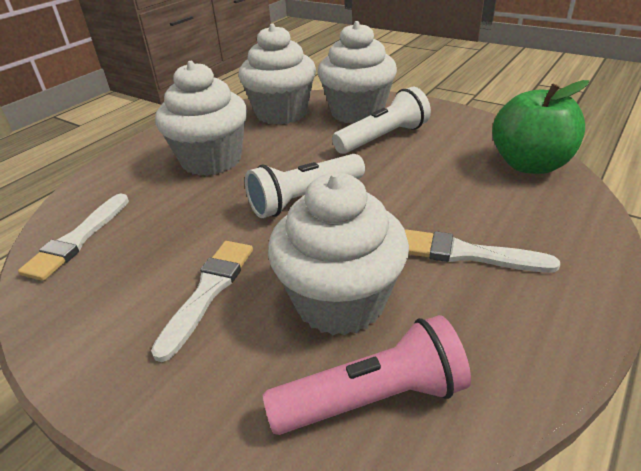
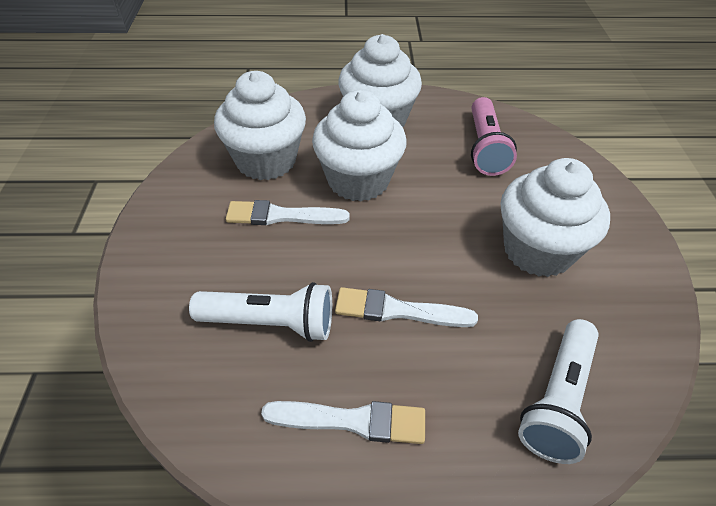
green apple: 1 -> 0

